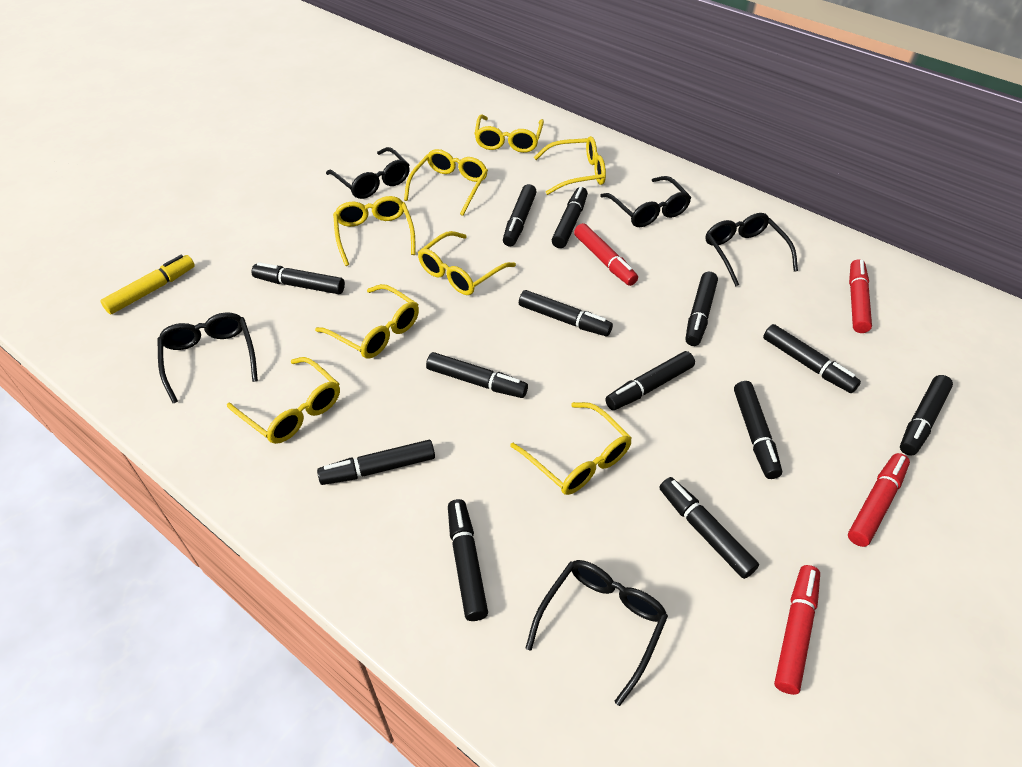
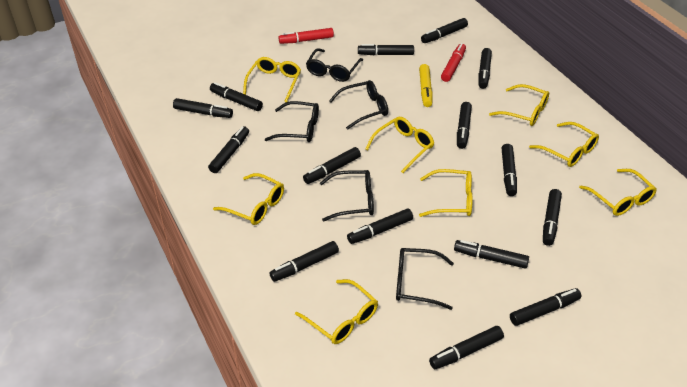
black marker: 13 -> 15
red marker: 4 -> 2

